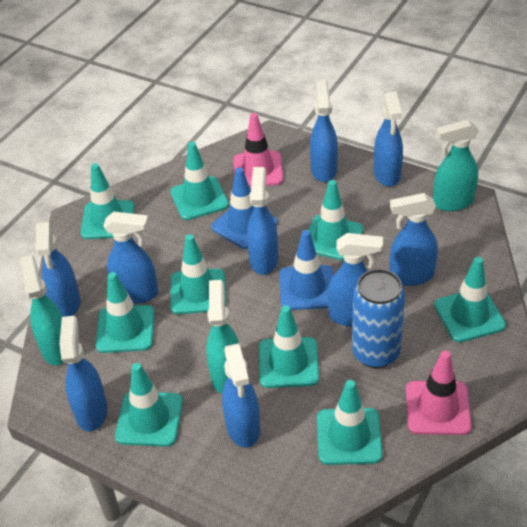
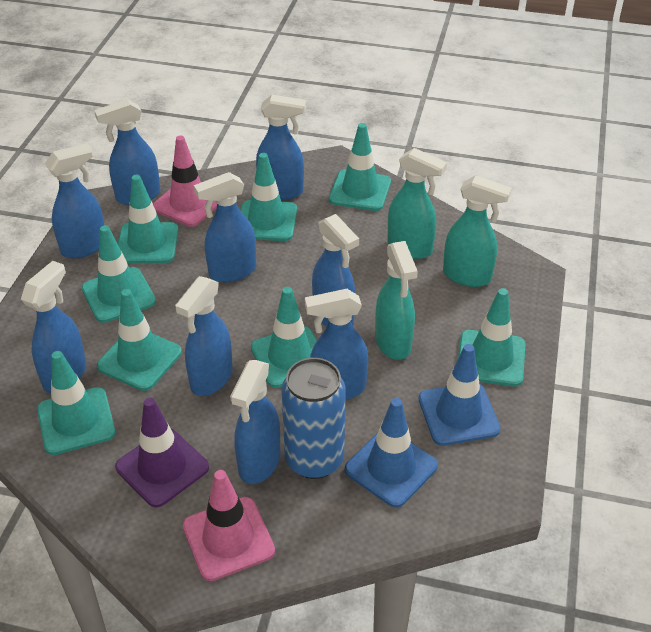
purple traffic cone: 0 -> 1
turquoise traffic cone: 9 -> 8

